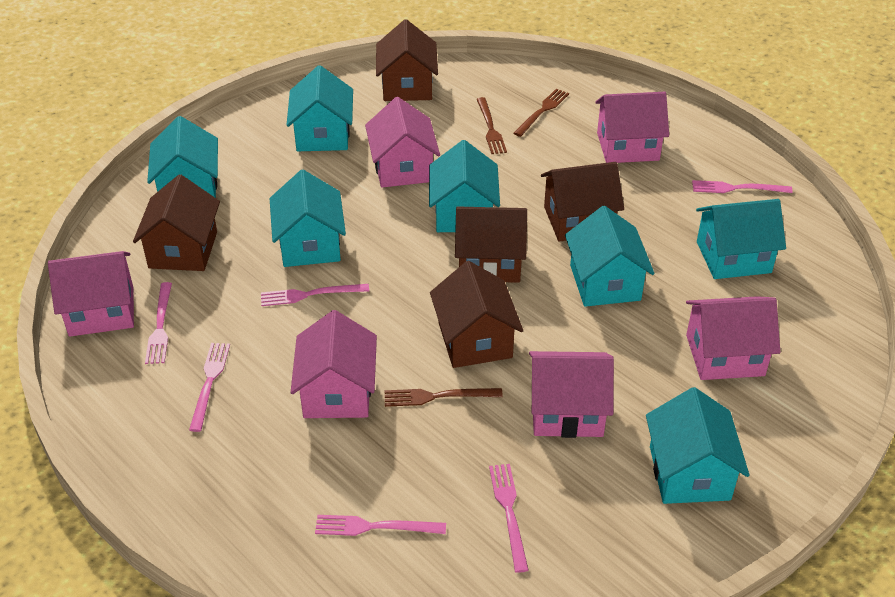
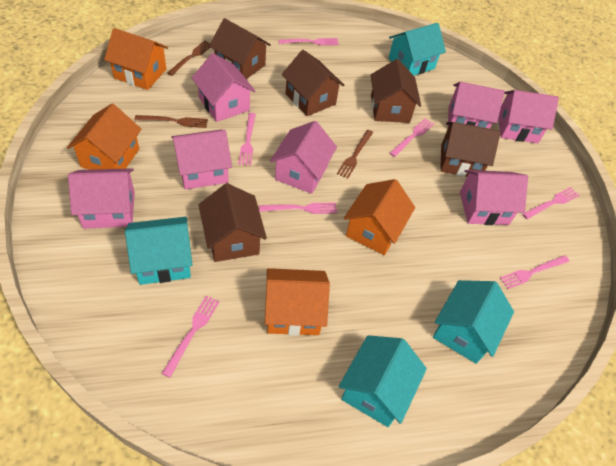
orange house: 0 -> 4
pink fork: 6 -> 7
pink house: 6 -> 7
turquoise house: 7 -> 4

